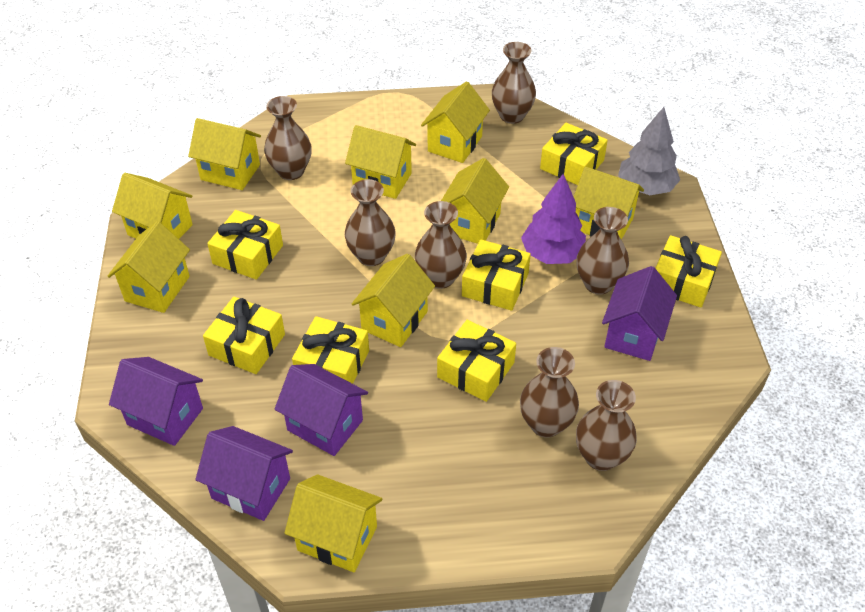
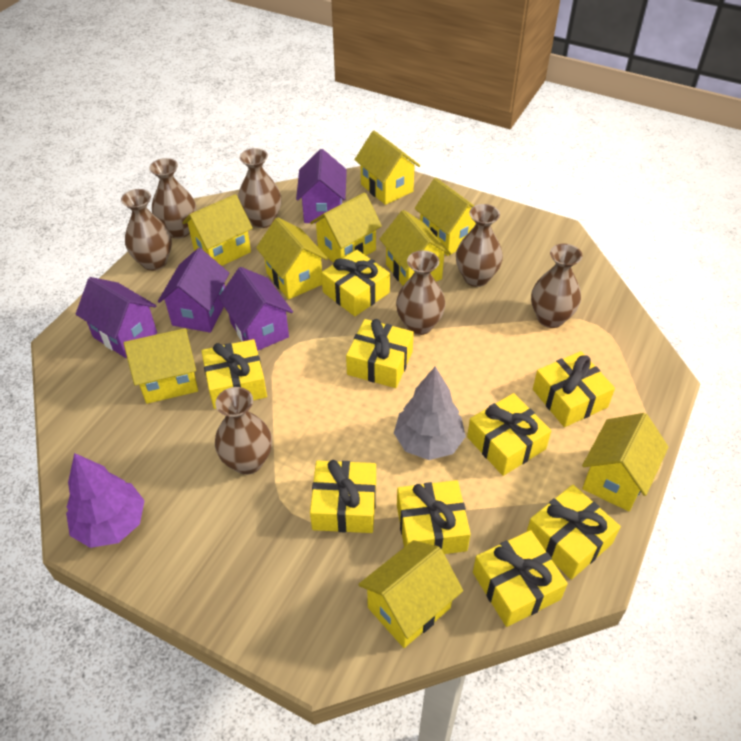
yellow gift: 7 -> 9

